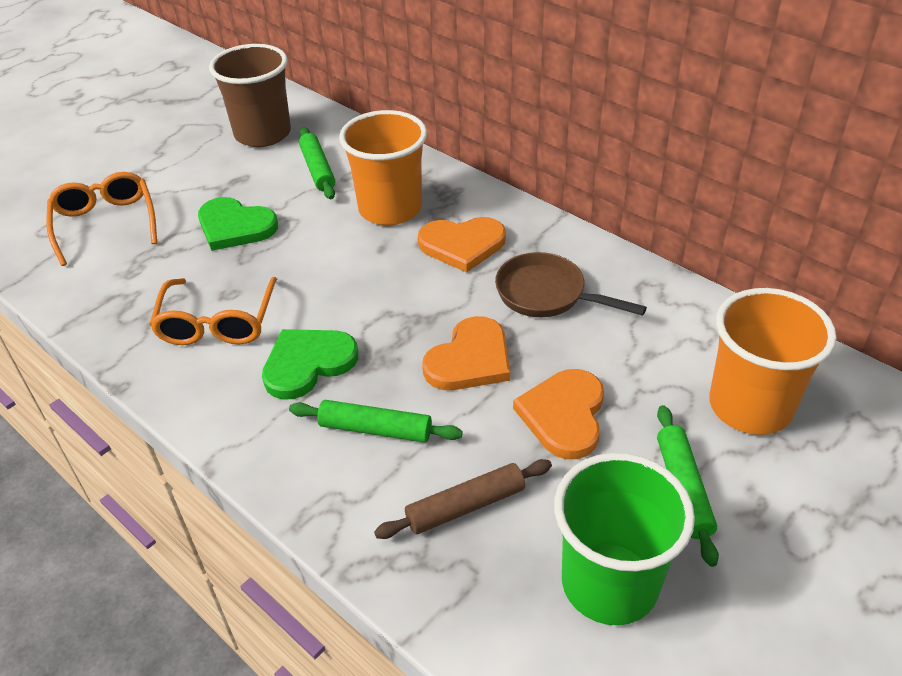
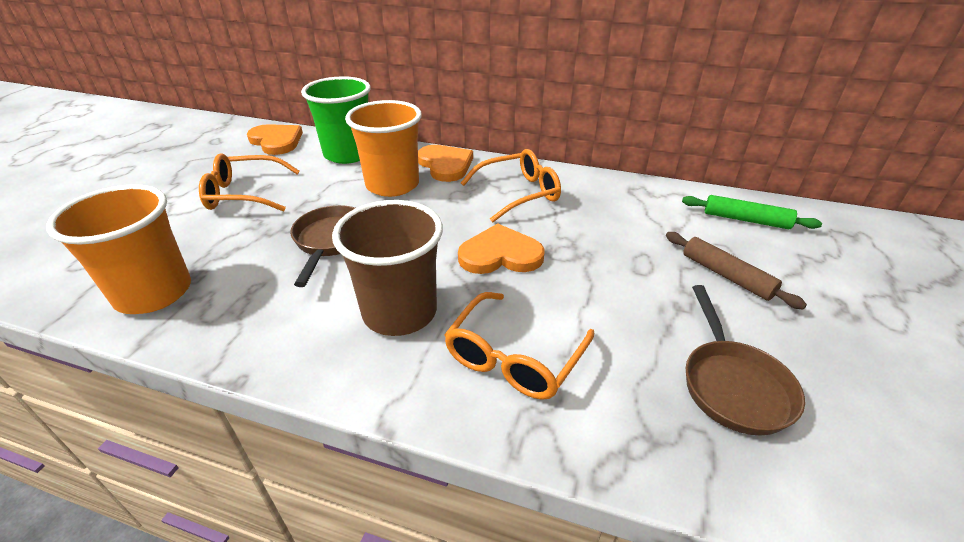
brown pan: 1 -> 2
green heart: 2 -> 0
green rolling pin: 3 -> 1
orange glasses: 2 -> 3

